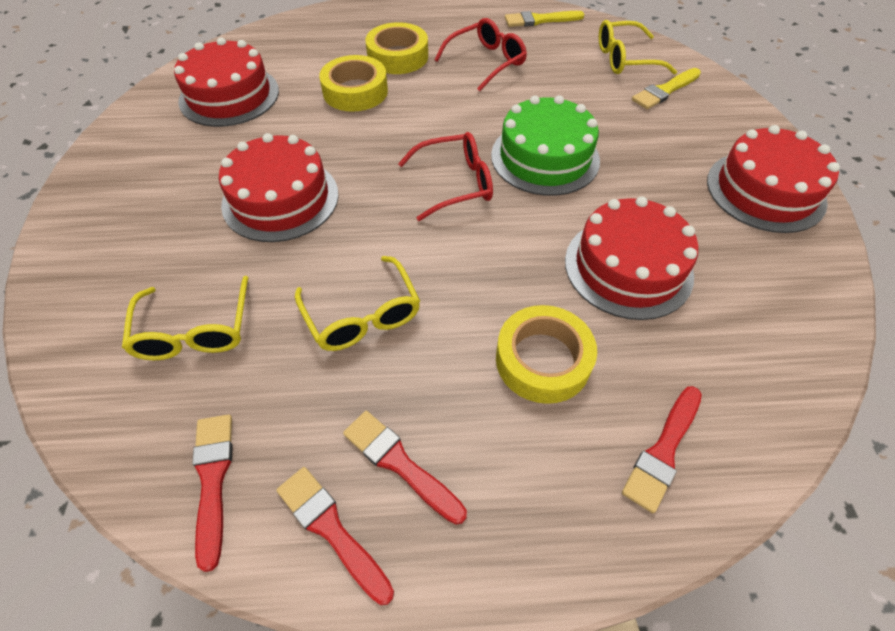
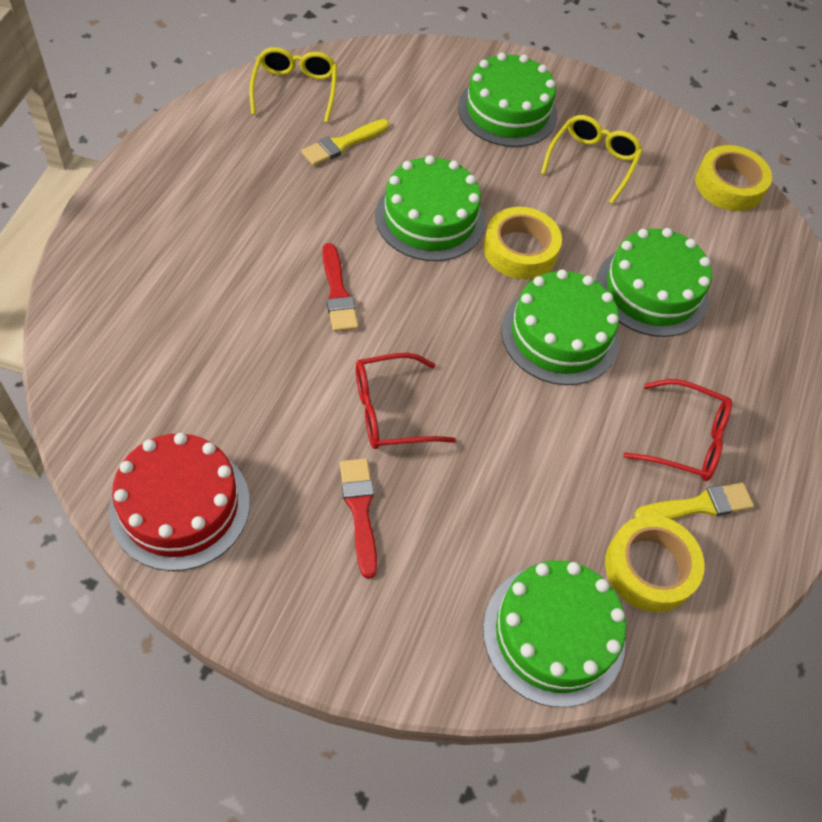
green cake: 1 -> 5
red brush: 4 -> 2
red cake: 4 -> 1
yellow glasses: 3 -> 2

